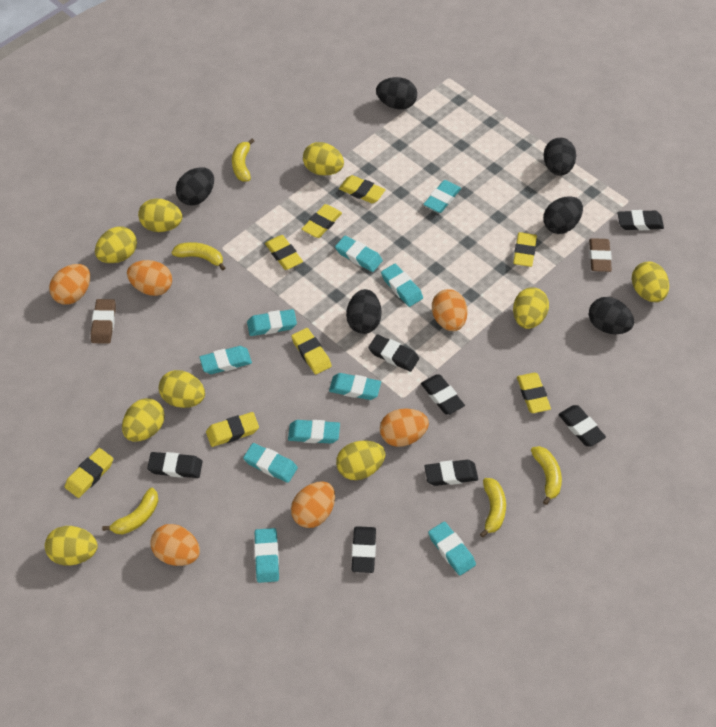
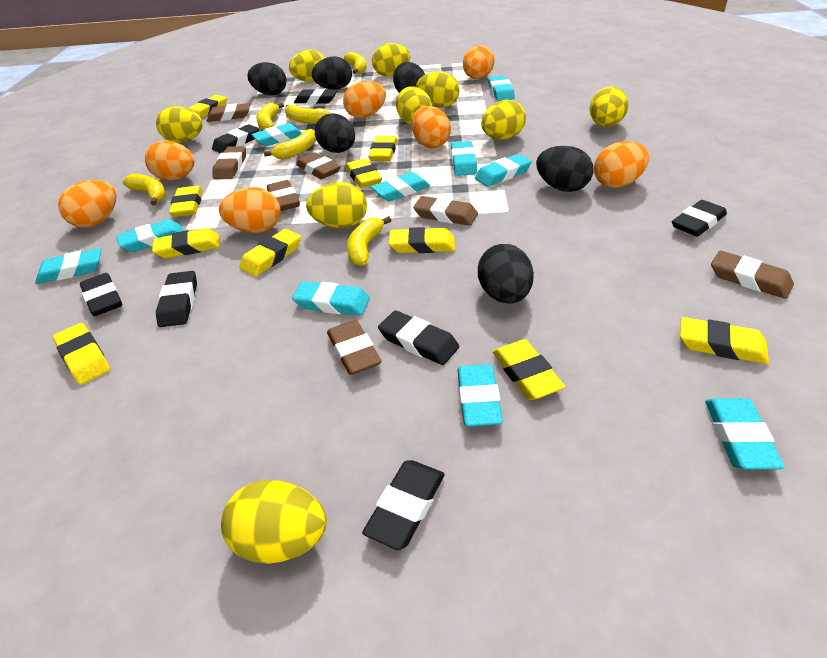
brown eraser: 2 -> 7
orange egg: 6 -> 7
yellow banana: 5 -> 6
yellow eraser: 8 -> 10

